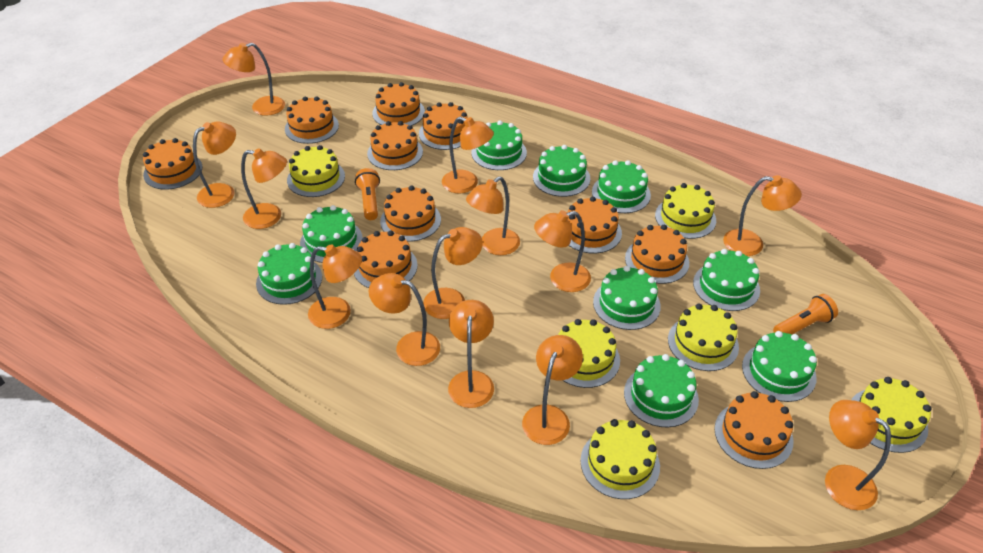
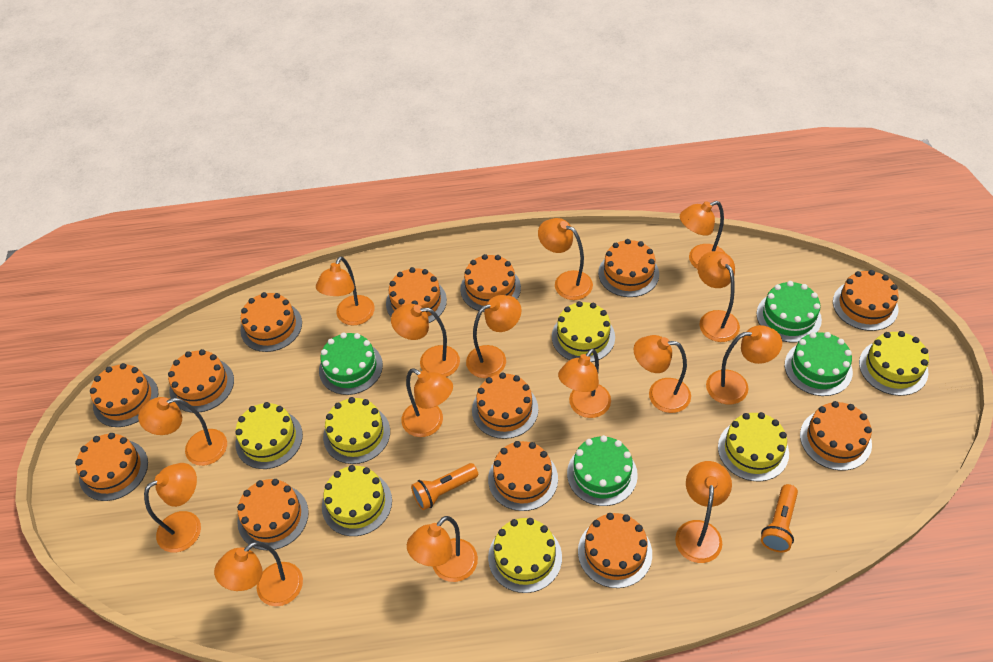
green cake: 9 -> 4
orange cake: 10 -> 13
orange lamp: 13 -> 15
yellow cake: 6 -> 7

